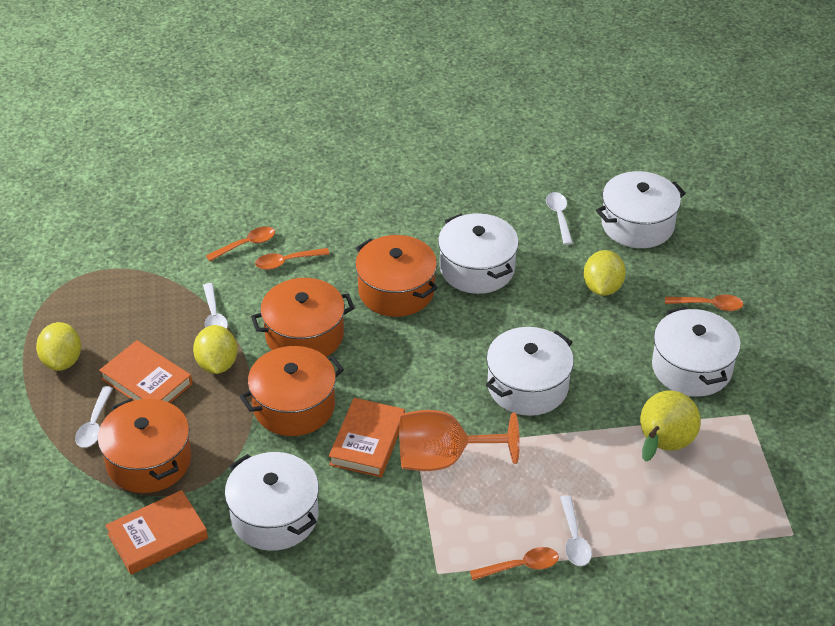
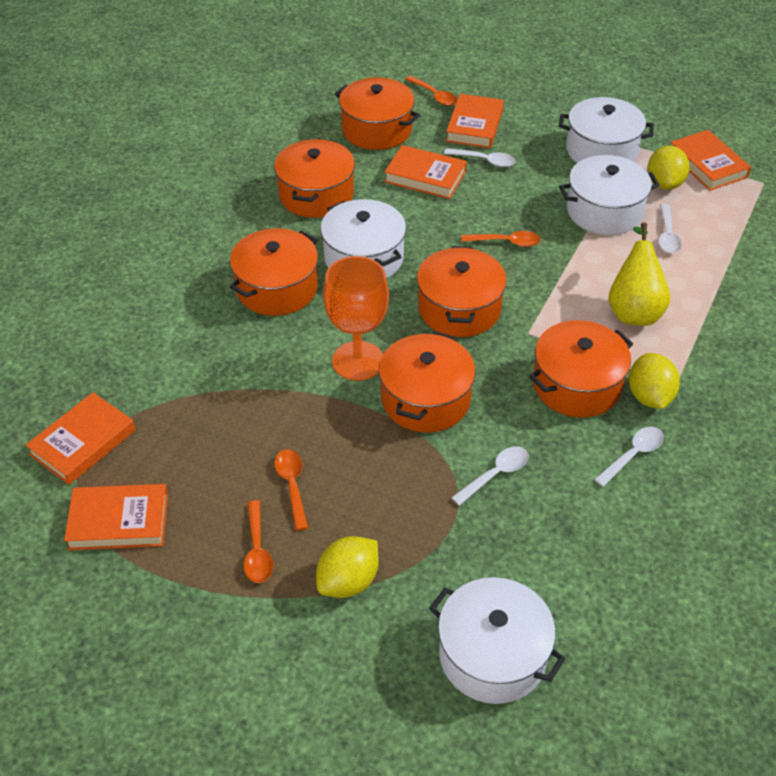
orange book: 3 -> 5
orange pot: 4 -> 6
white pot: 5 -> 4

